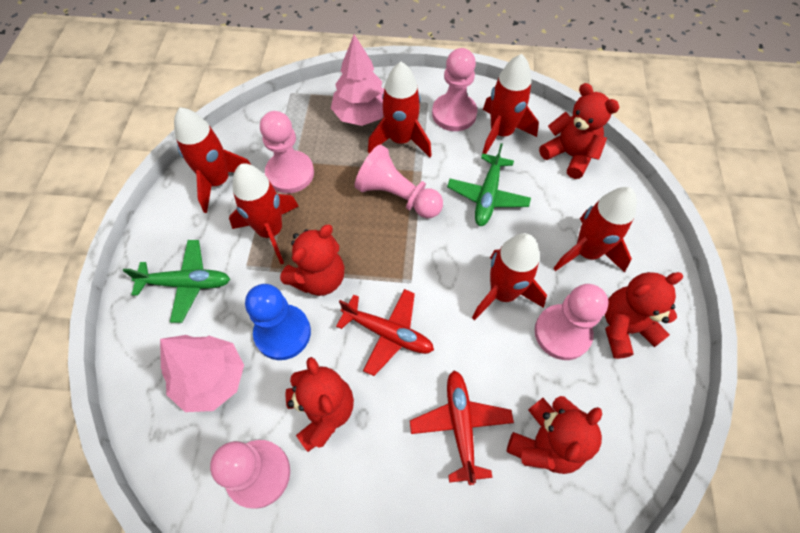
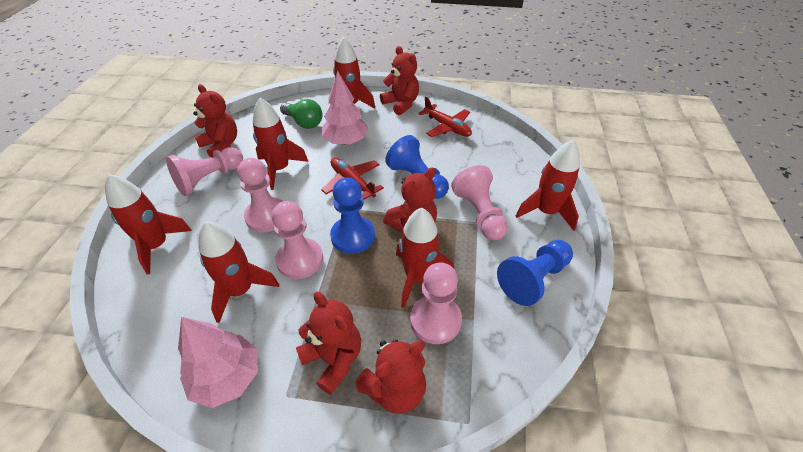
blue pawn: 1 -> 3
green light bulb: 0 -> 1
green plane: 2 -> 0

